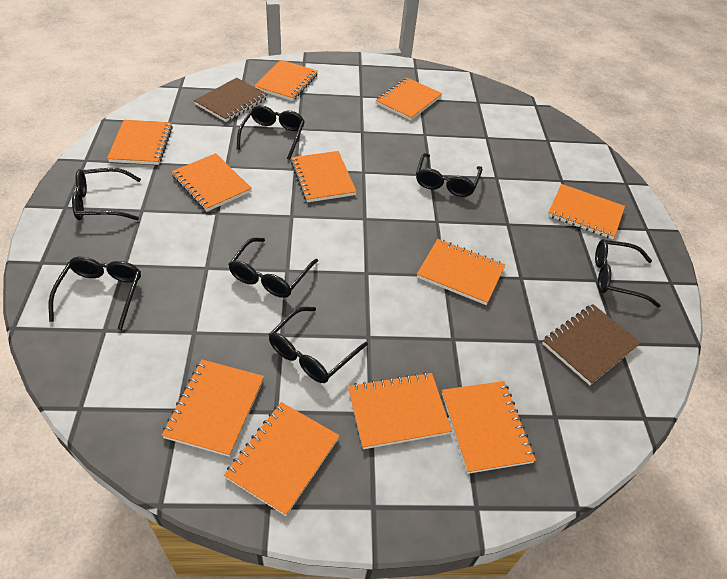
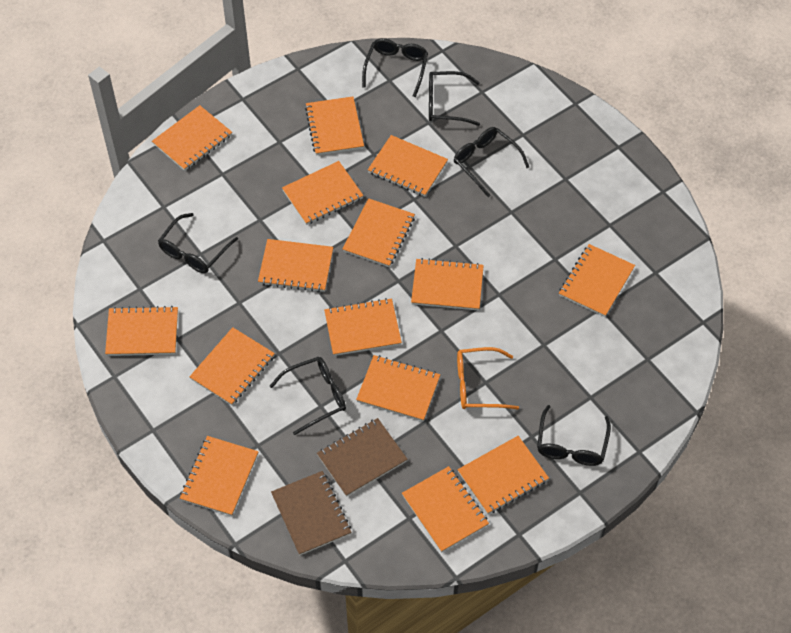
black glasses: 7 -> 6
orange glasses: 0 -> 1
orange notebook: 11 -> 15

